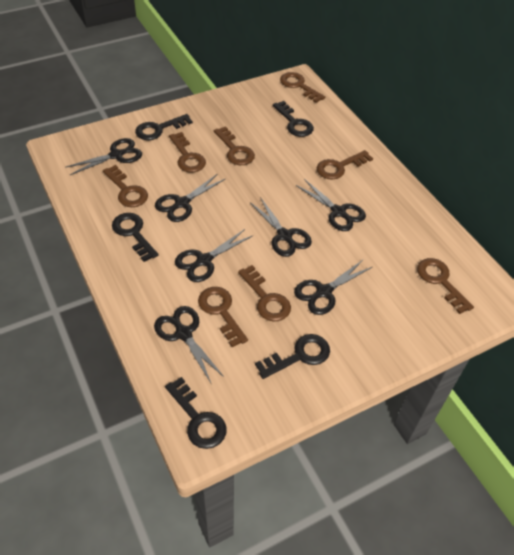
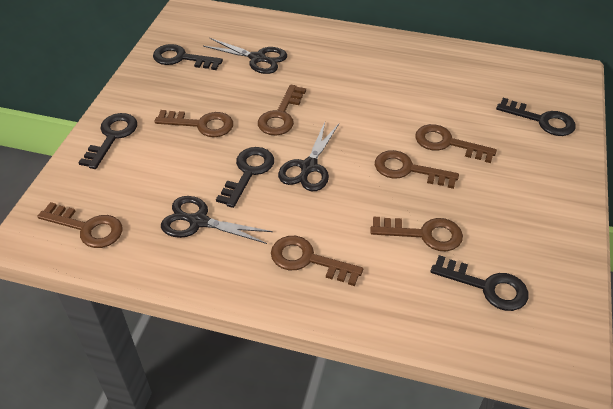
black scissors: 7 -> 3
brown key: 8 -> 7

